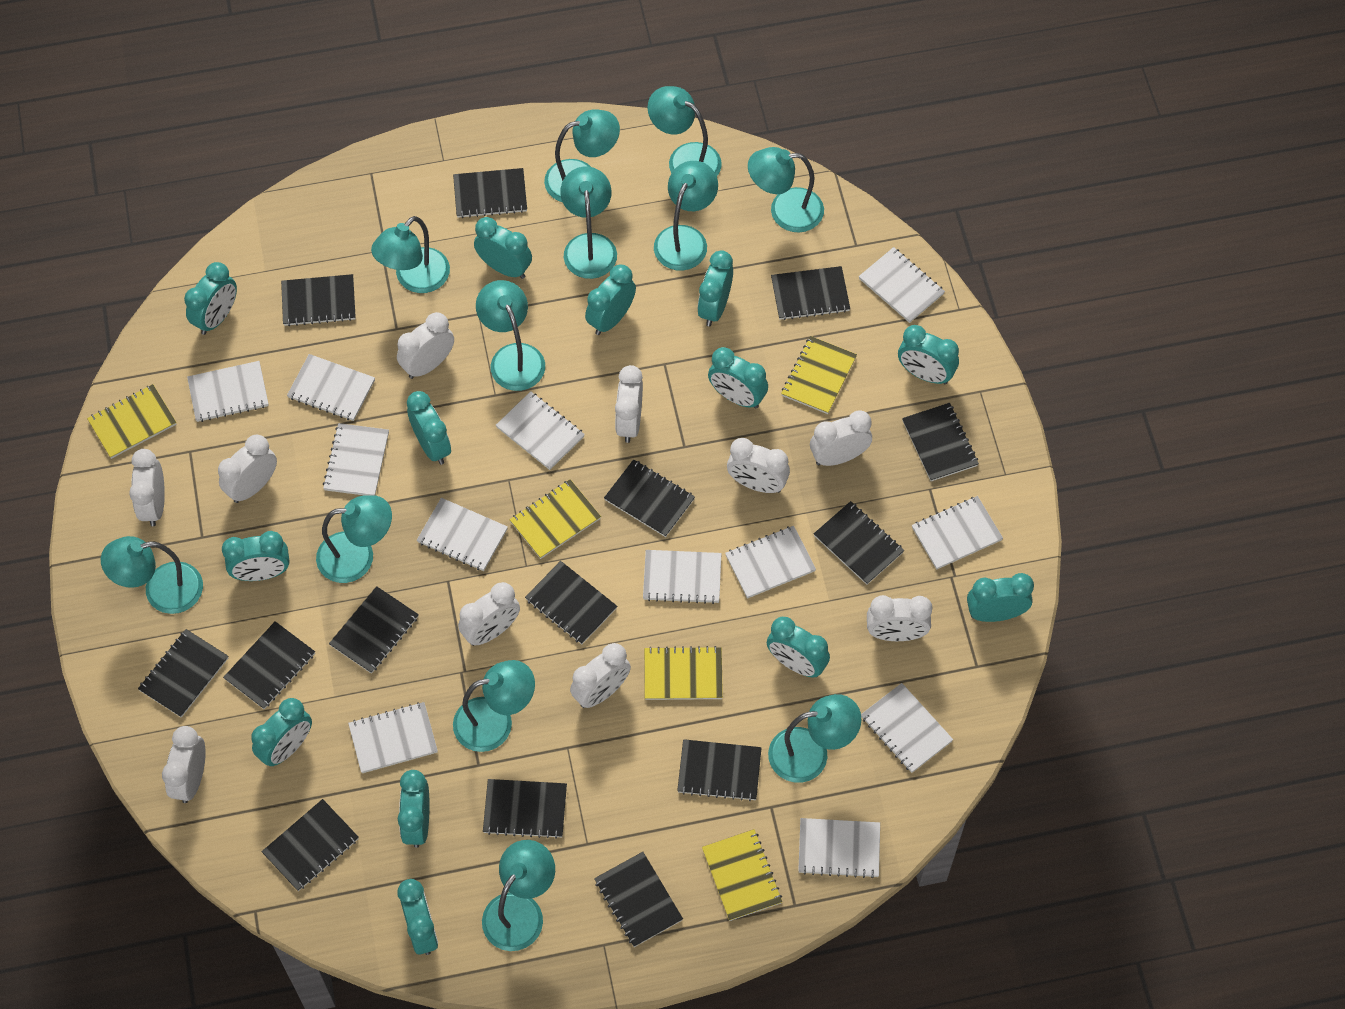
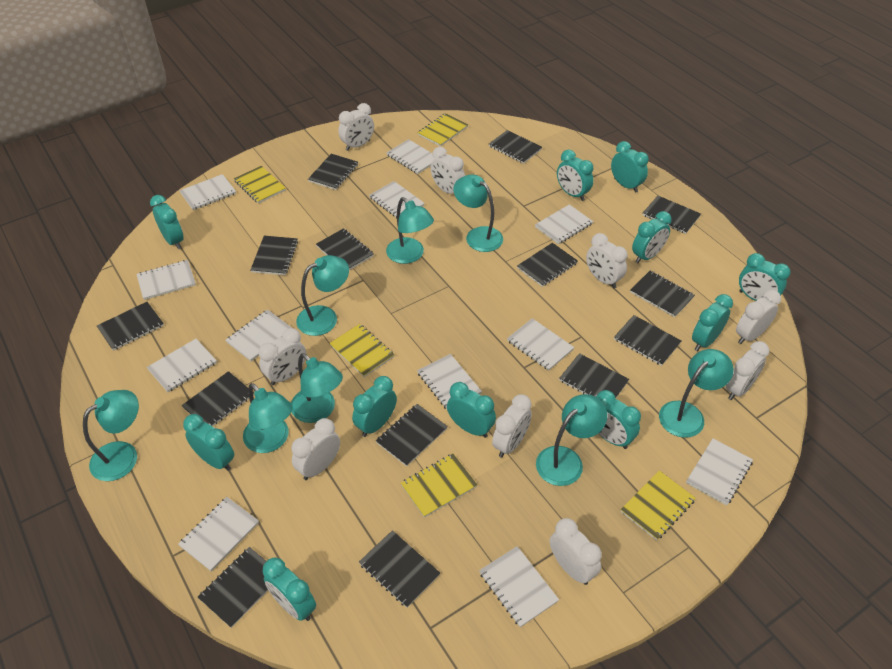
turquoise clock: 13 -> 11
turquoise lamp: 12 -> 8
white clock: 10 -> 9

